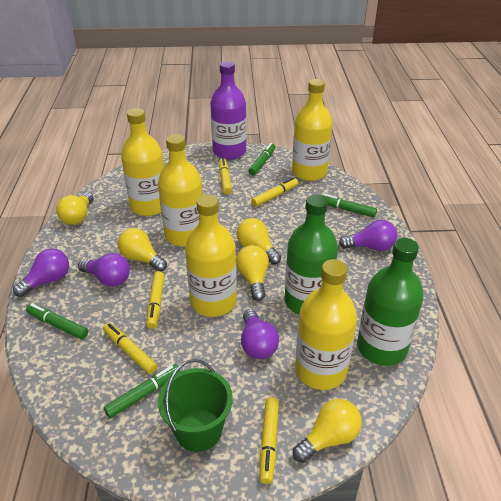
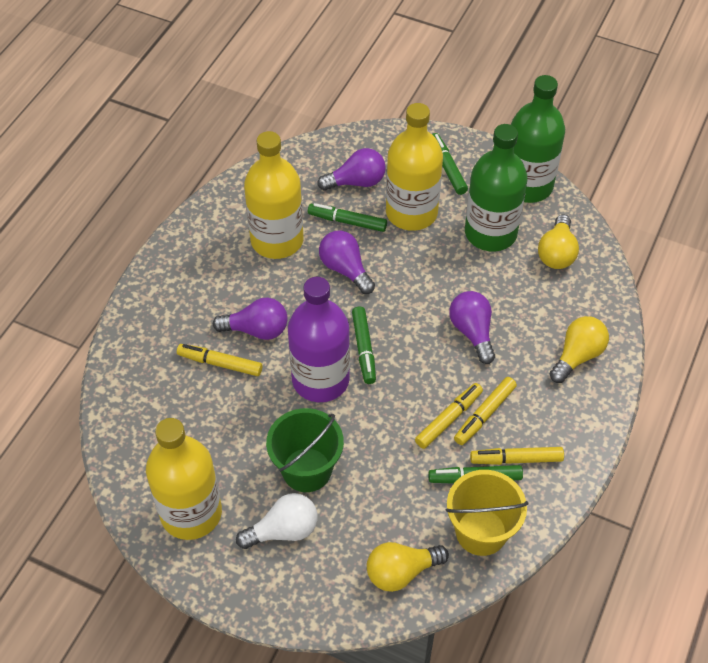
white light bulb: 0 -> 1
yellow bottle: 5 -> 3
yellow bucket: 0 -> 1
yellow light bulb: 5 -> 3
yellow marker: 5 -> 4

